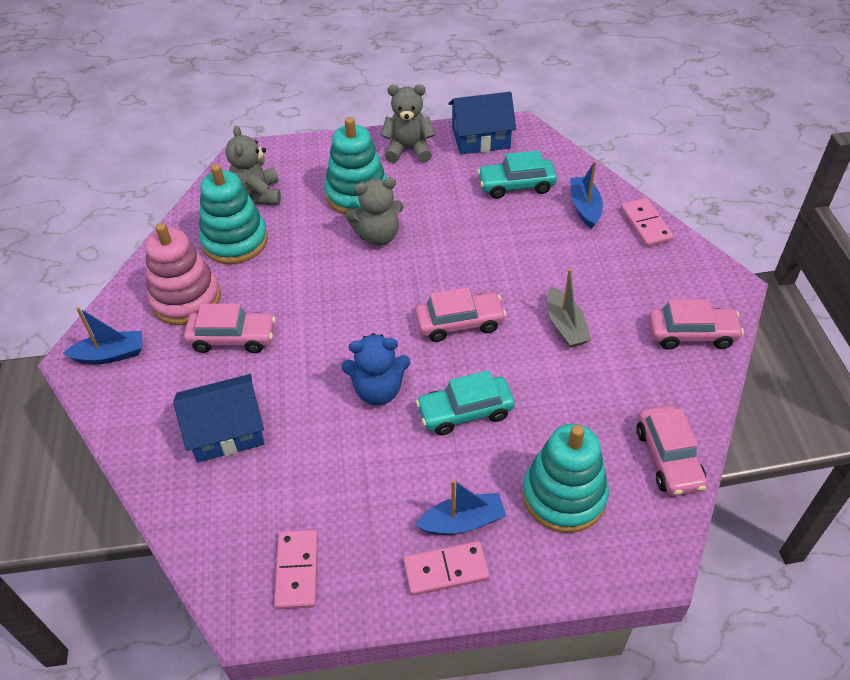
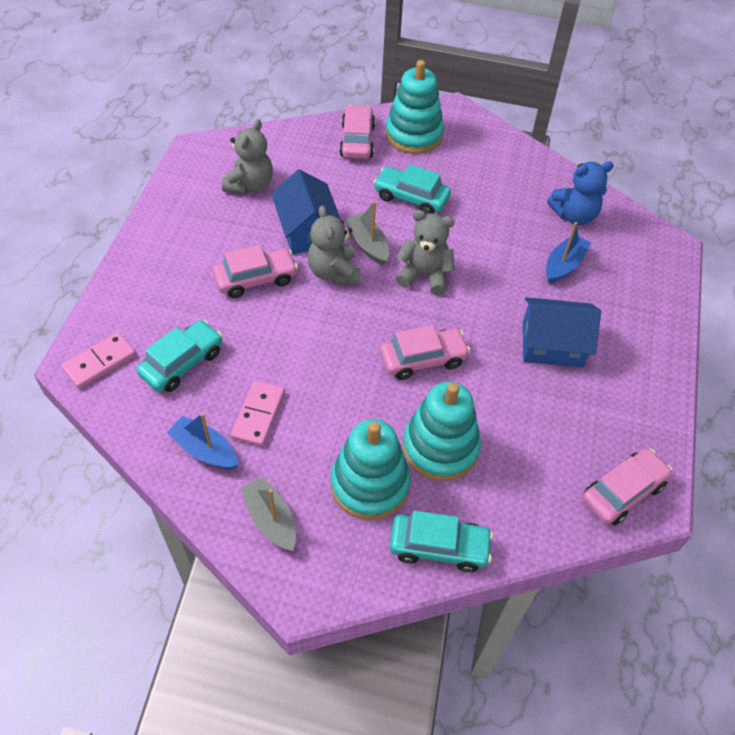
blue boat: 3 -> 2
grey boat: 1 -> 2
pink domino: 3 -> 2
pink stacking toy: 1 -> 0
turquoise car: 2 -> 3

